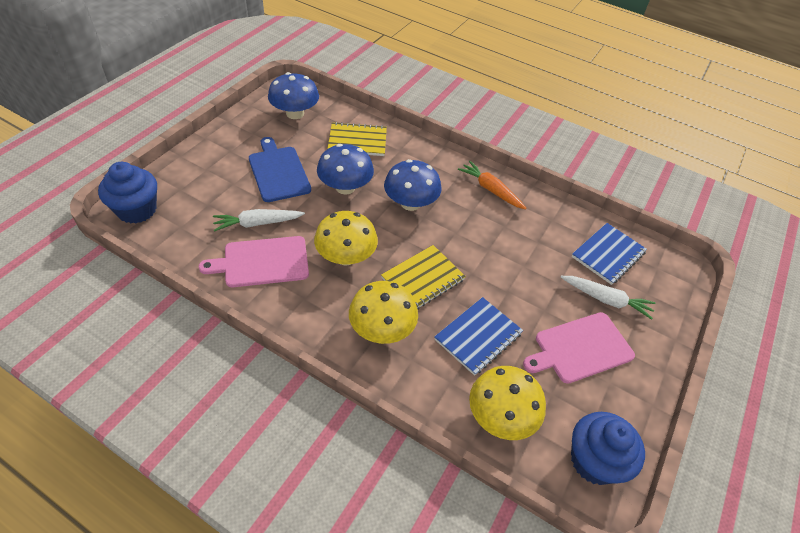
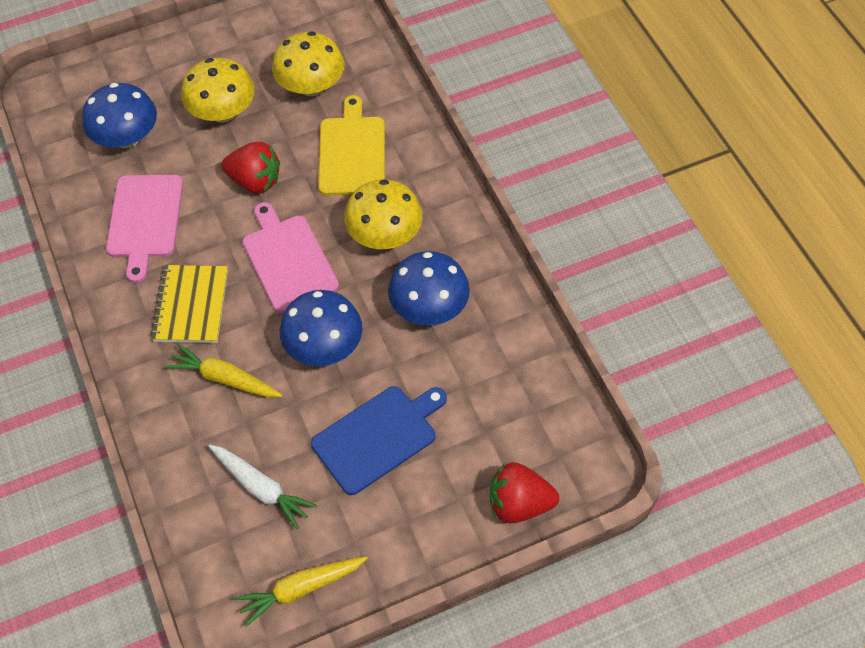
blue cupcake: 2 -> 0
blue notebook: 2 -> 0
orange carrot: 1 -> 0
red strawberry: 0 -> 2
white carrot: 2 -> 1
yellow carrot: 0 -> 2
yellow cutting board: 0 -> 1
yellow notebook: 2 -> 1

